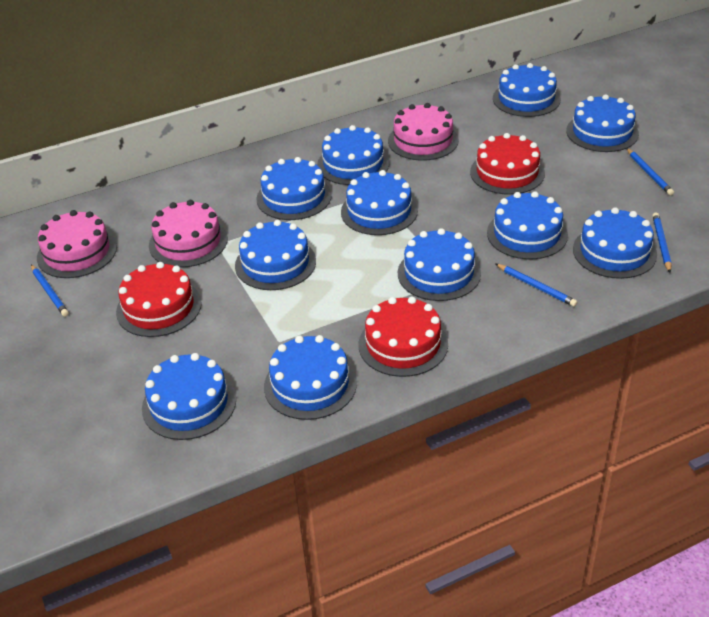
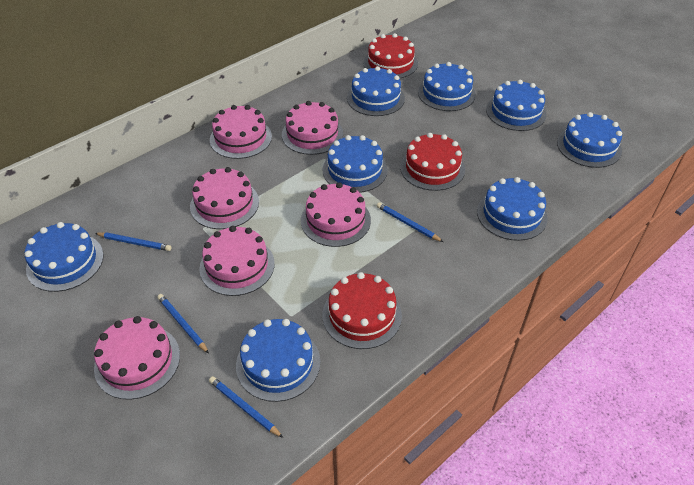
blue cake: 11 -> 8
pink cake: 3 -> 6

